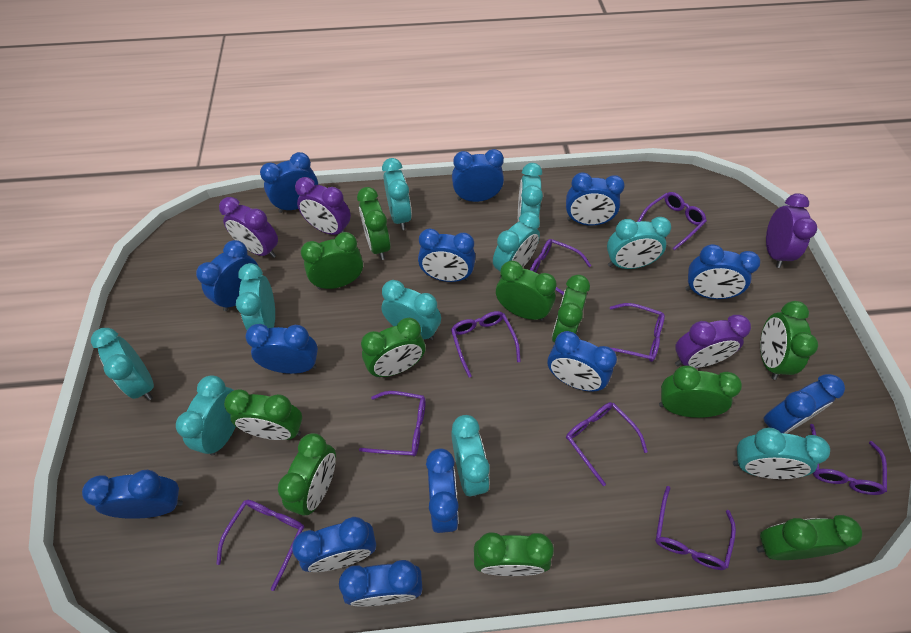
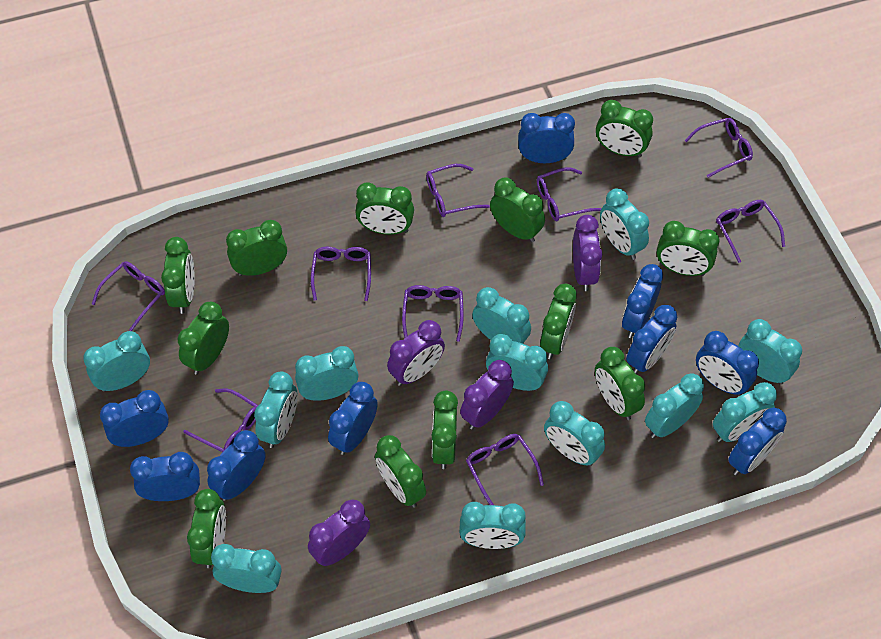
blue clock: 13 -> 9
green clock: 11 -> 12
turquoise clock: 10 -> 12

